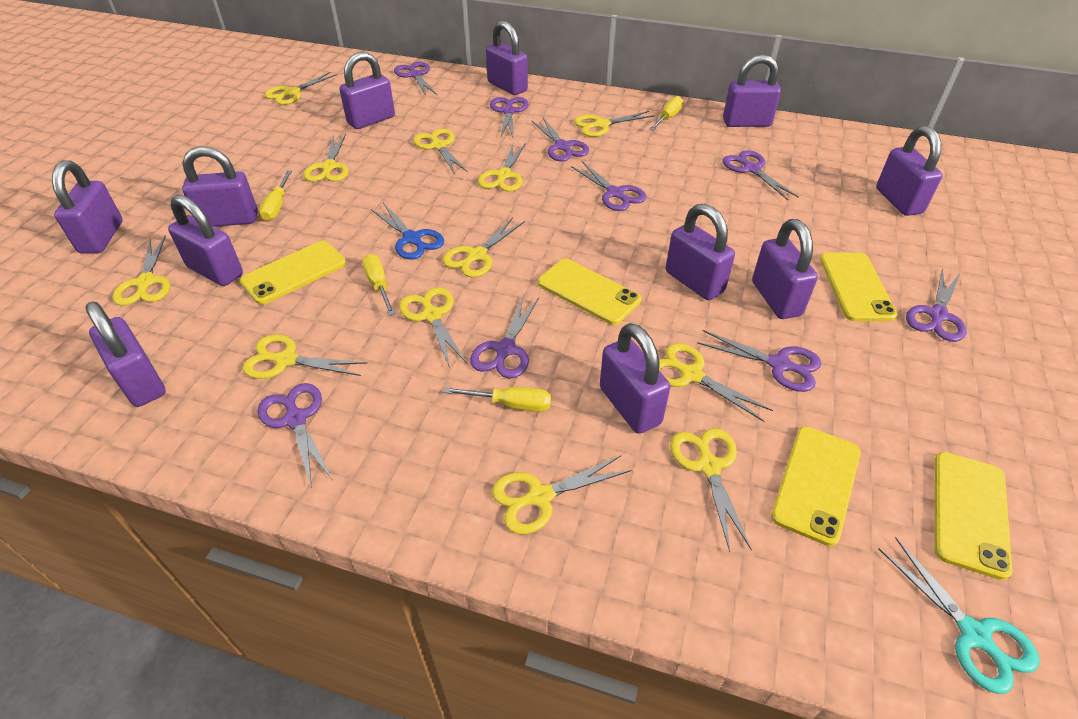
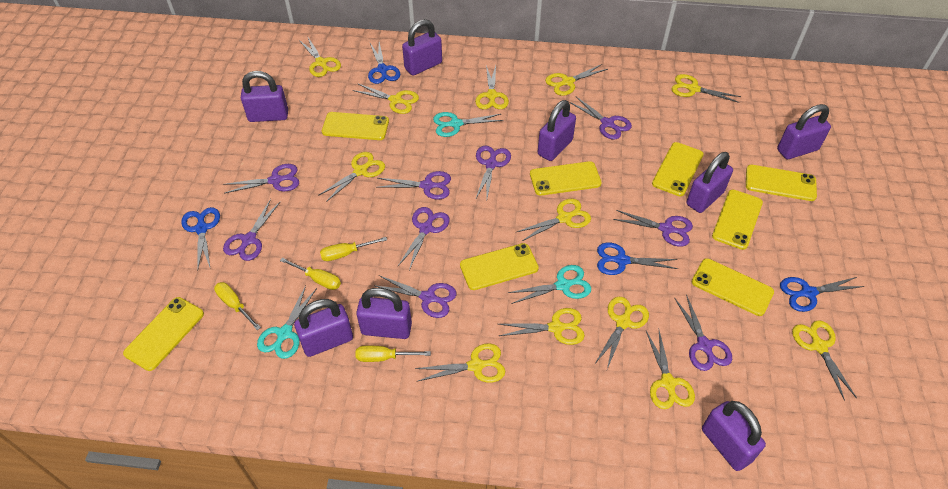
blue scissors: 1 -> 4
purple padlock: 11 -> 8
turquoise scissors: 1 -> 3
yellow phone: 5 -> 8

